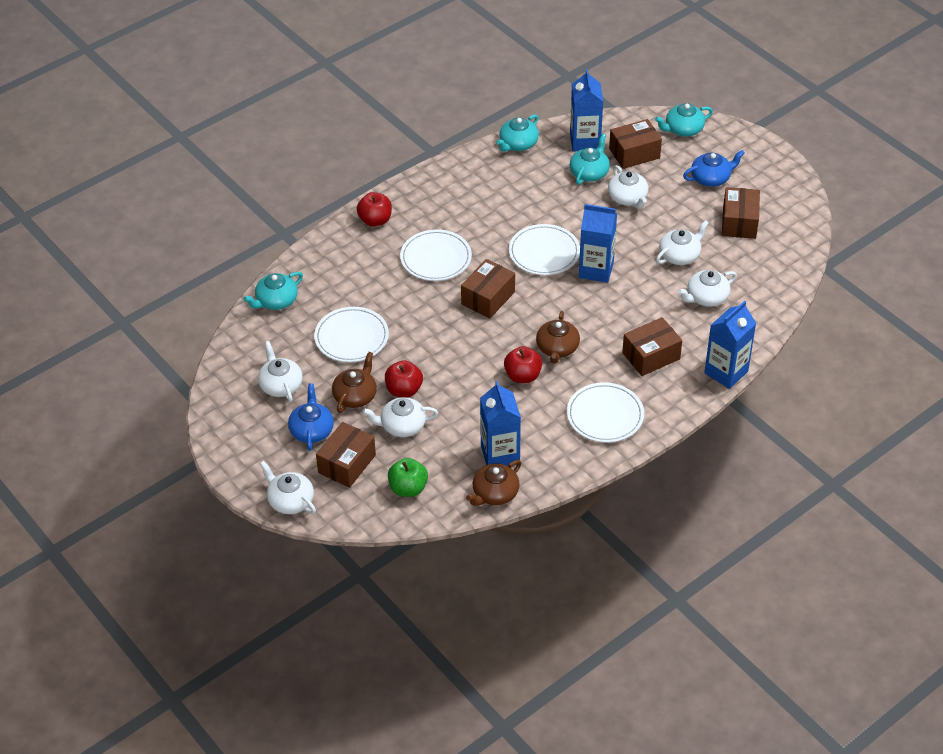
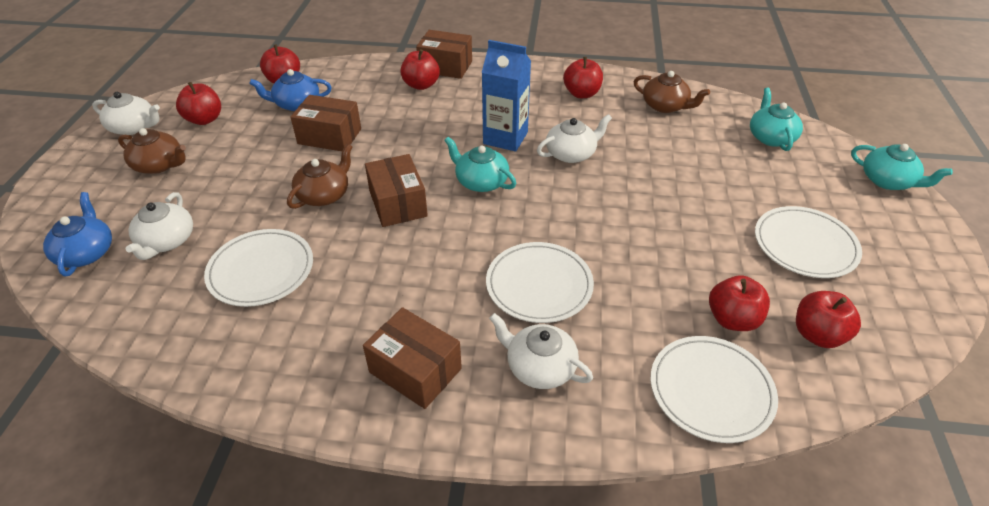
blue carton: 4 -> 1
brown box: 5 -> 4
green apple: 1 -> 0
red apple: 3 -> 6
turquoise teapot: 4 -> 3
white teapot: 6 -> 4

